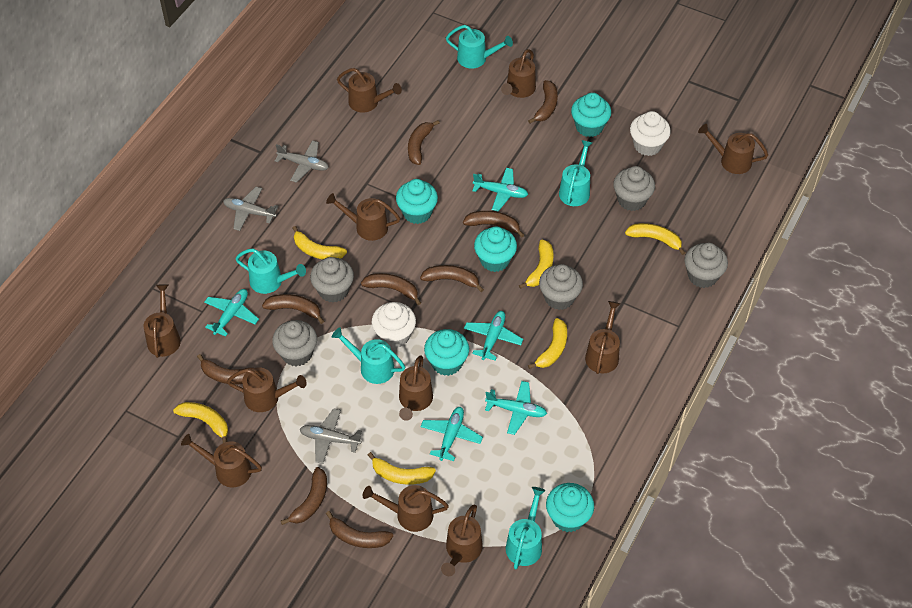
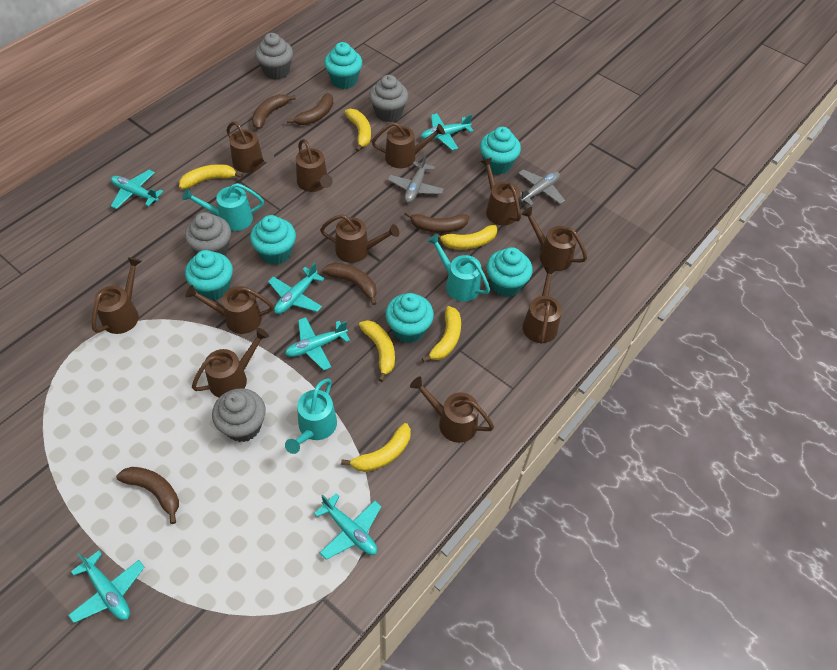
brown banana: 9 -> 5
grey cupcake: 5 -> 4
grey plane: 3 -> 2
turquoise cupcake: 5 -> 6
turquoise plane: 5 -> 6
turquoise watering can: 5 -> 3
white cupcake: 2 -> 0

